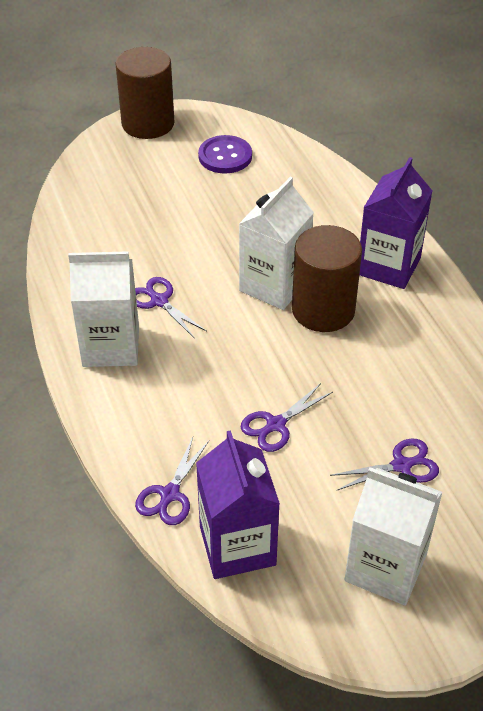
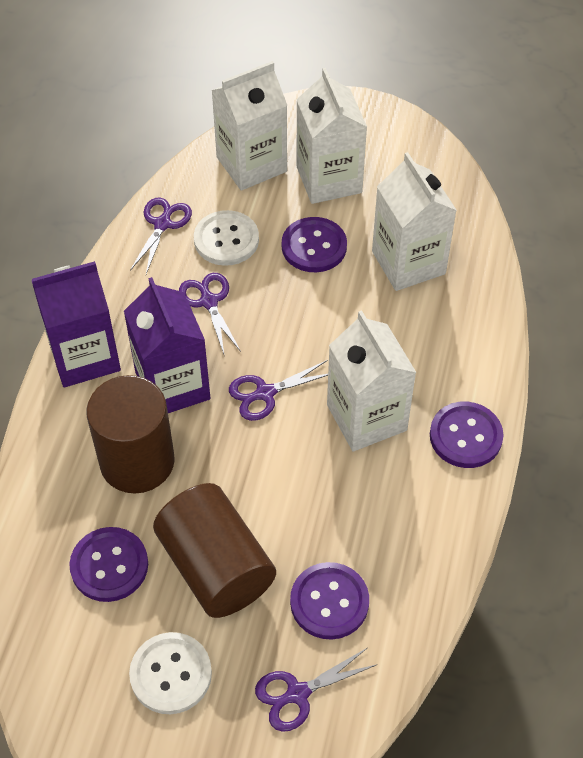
purple button: 1 -> 4
white button: 0 -> 2
white carton: 3 -> 4

